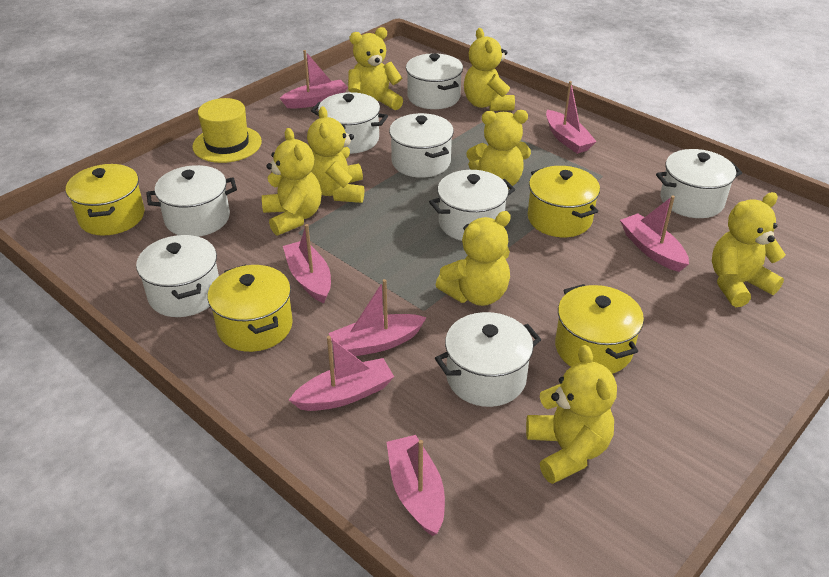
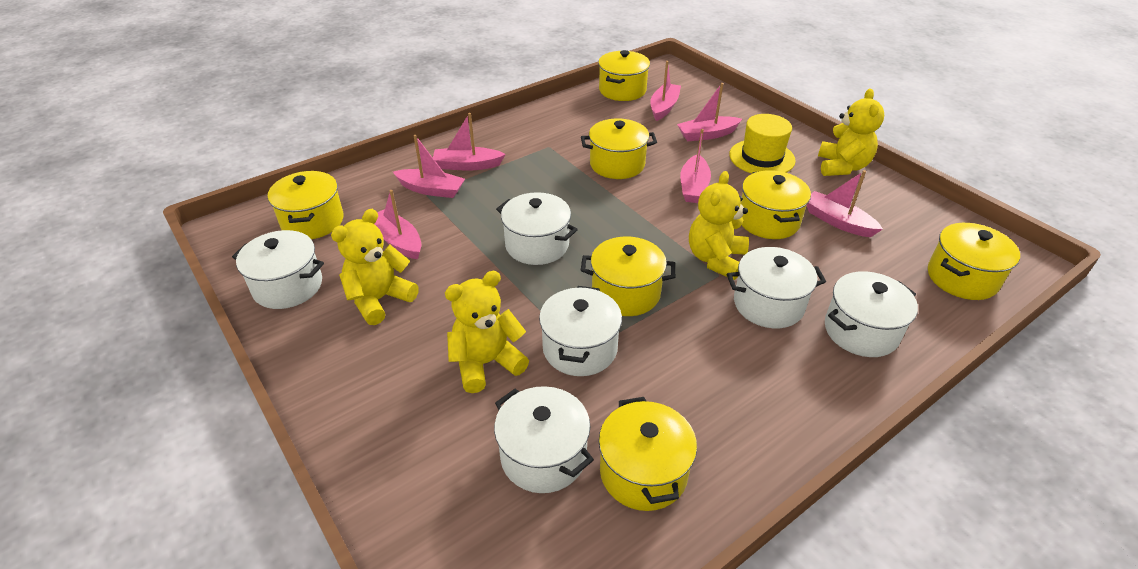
white pot: 8 -> 6
yellow pot: 4 -> 7
yellow teddy bear: 8 -> 4

